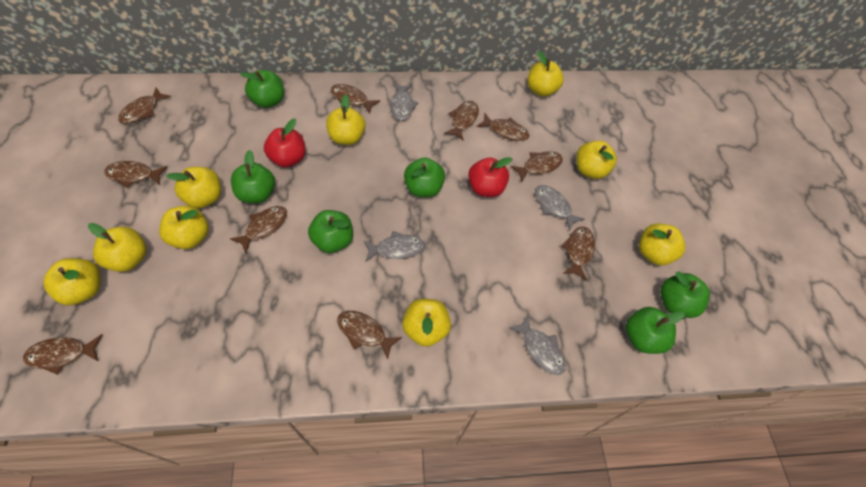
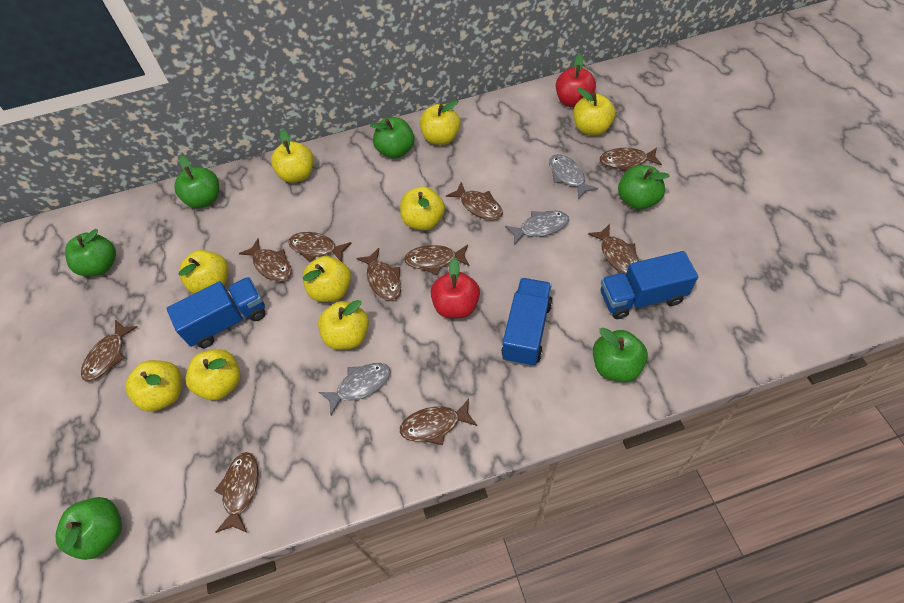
blue truck: 0 -> 3
grey fish: 4 -> 3

